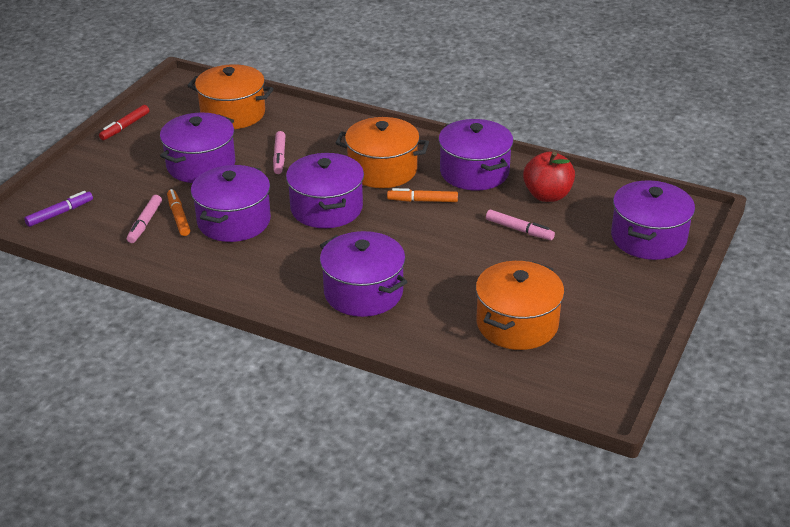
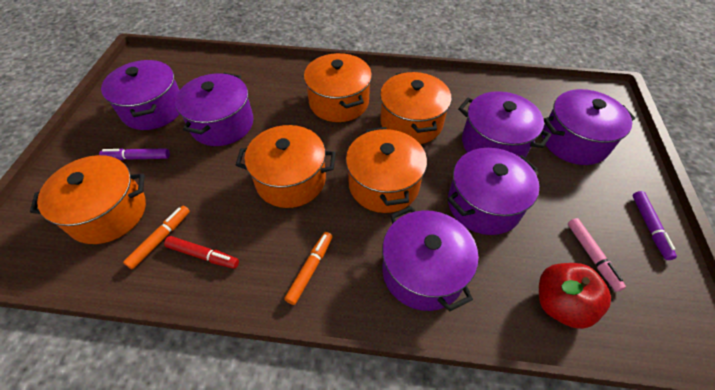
orange pot: 3 -> 5
pink marker: 3 -> 1
purple marker: 1 -> 2

